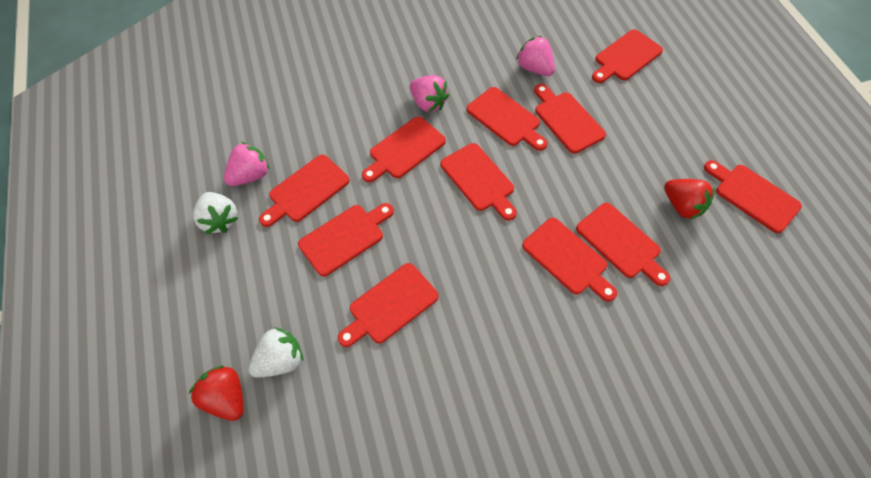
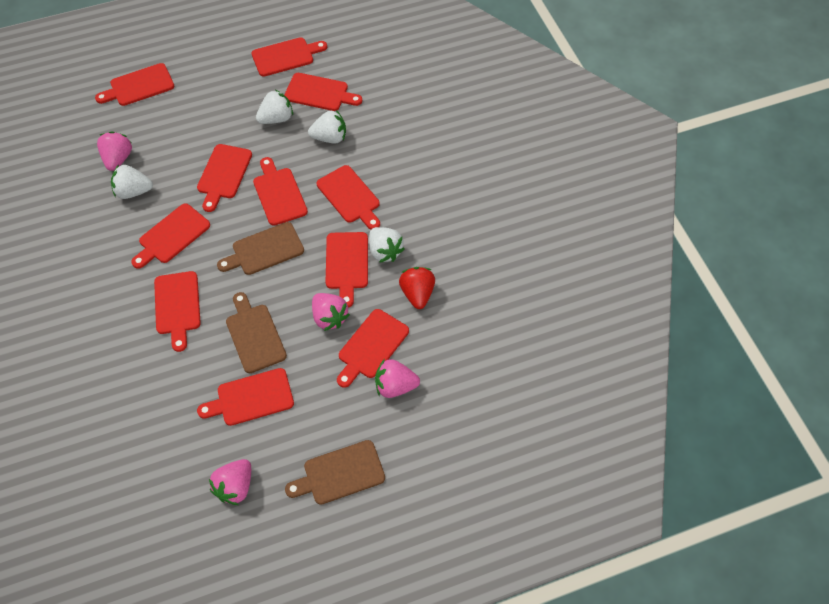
brown cutting board: 0 -> 3
pink strawberry: 3 -> 4
red strawberry: 2 -> 1
white strawberry: 2 -> 4

